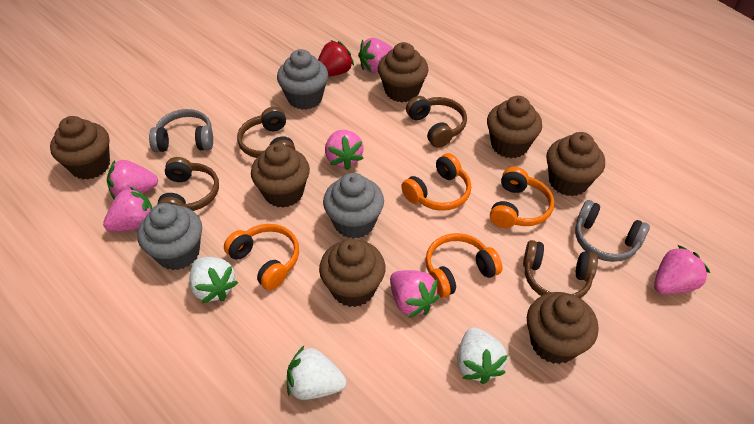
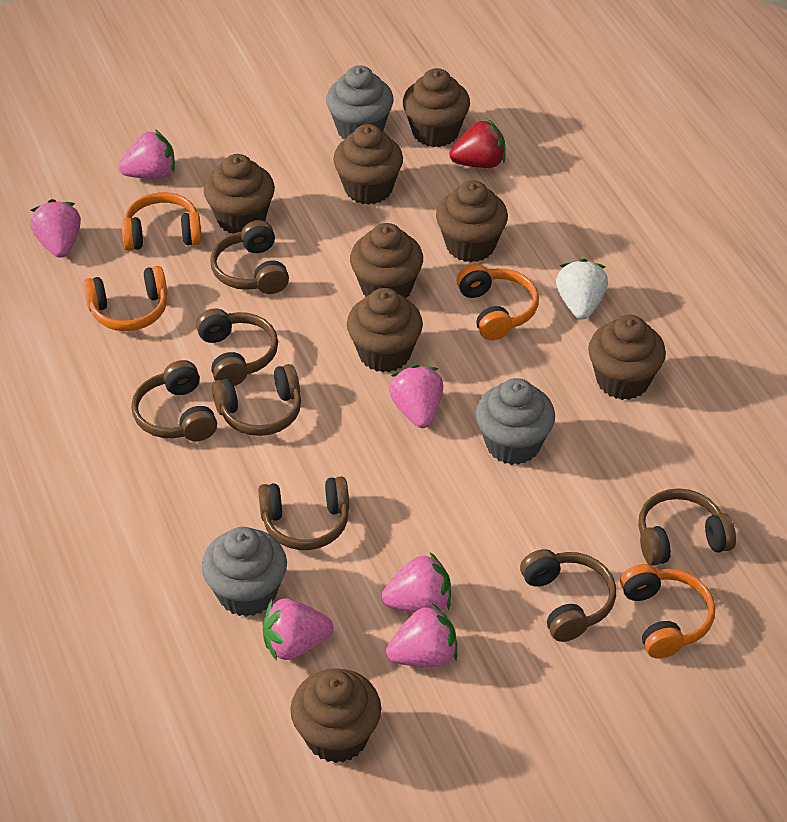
brown cupcake: 7 -> 8
brown headphones: 4 -> 7
grey headphones: 2 -> 0
white strawberry: 3 -> 1

